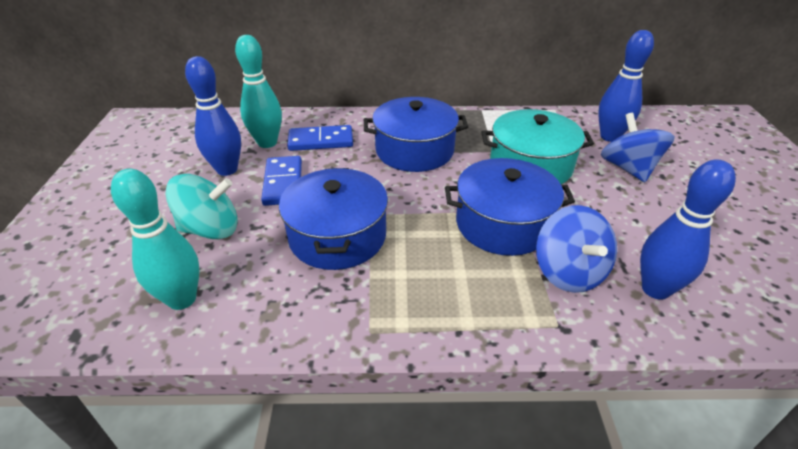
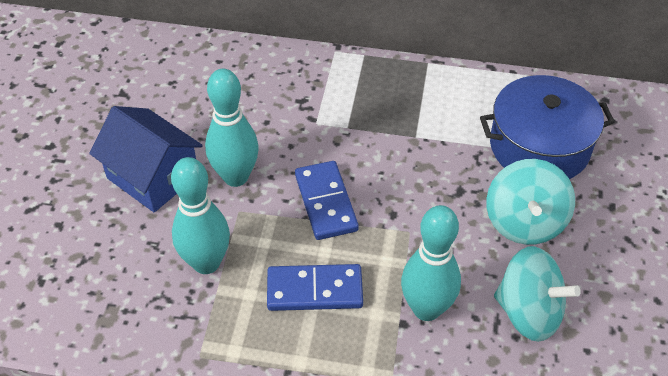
blue bowling pin: 3 -> 0
blue house: 0 -> 1
blue pot: 3 -> 1
blue spinning top: 2 -> 0
turquoise bowling pin: 2 -> 3
turquoise pot: 1 -> 0
turquoise spinning top: 1 -> 2

